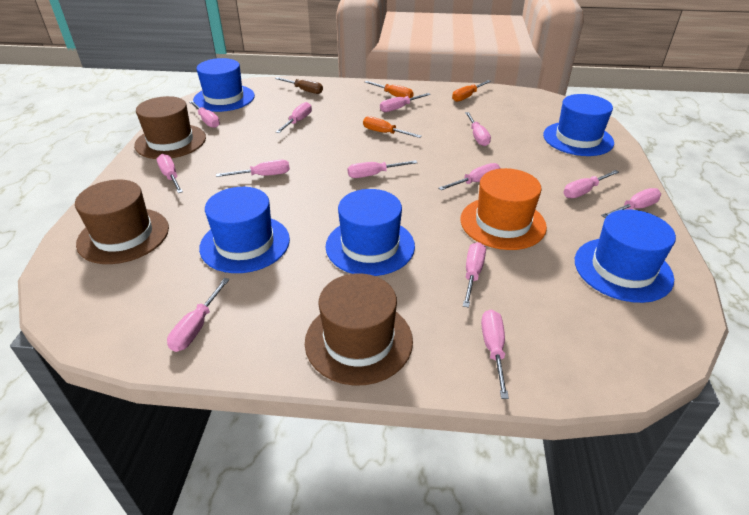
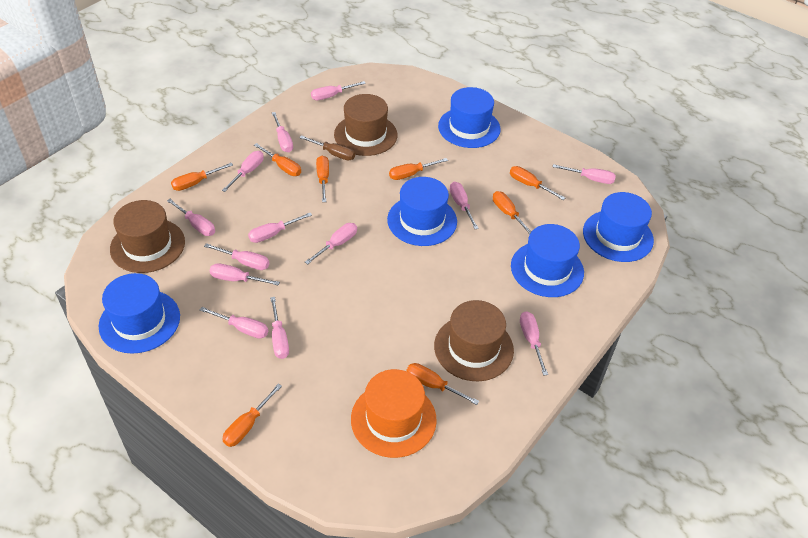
orange screwdriver: 3 -> 8

